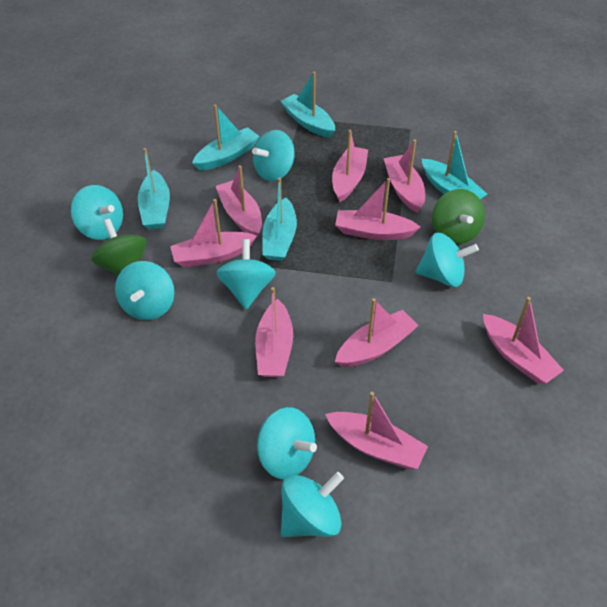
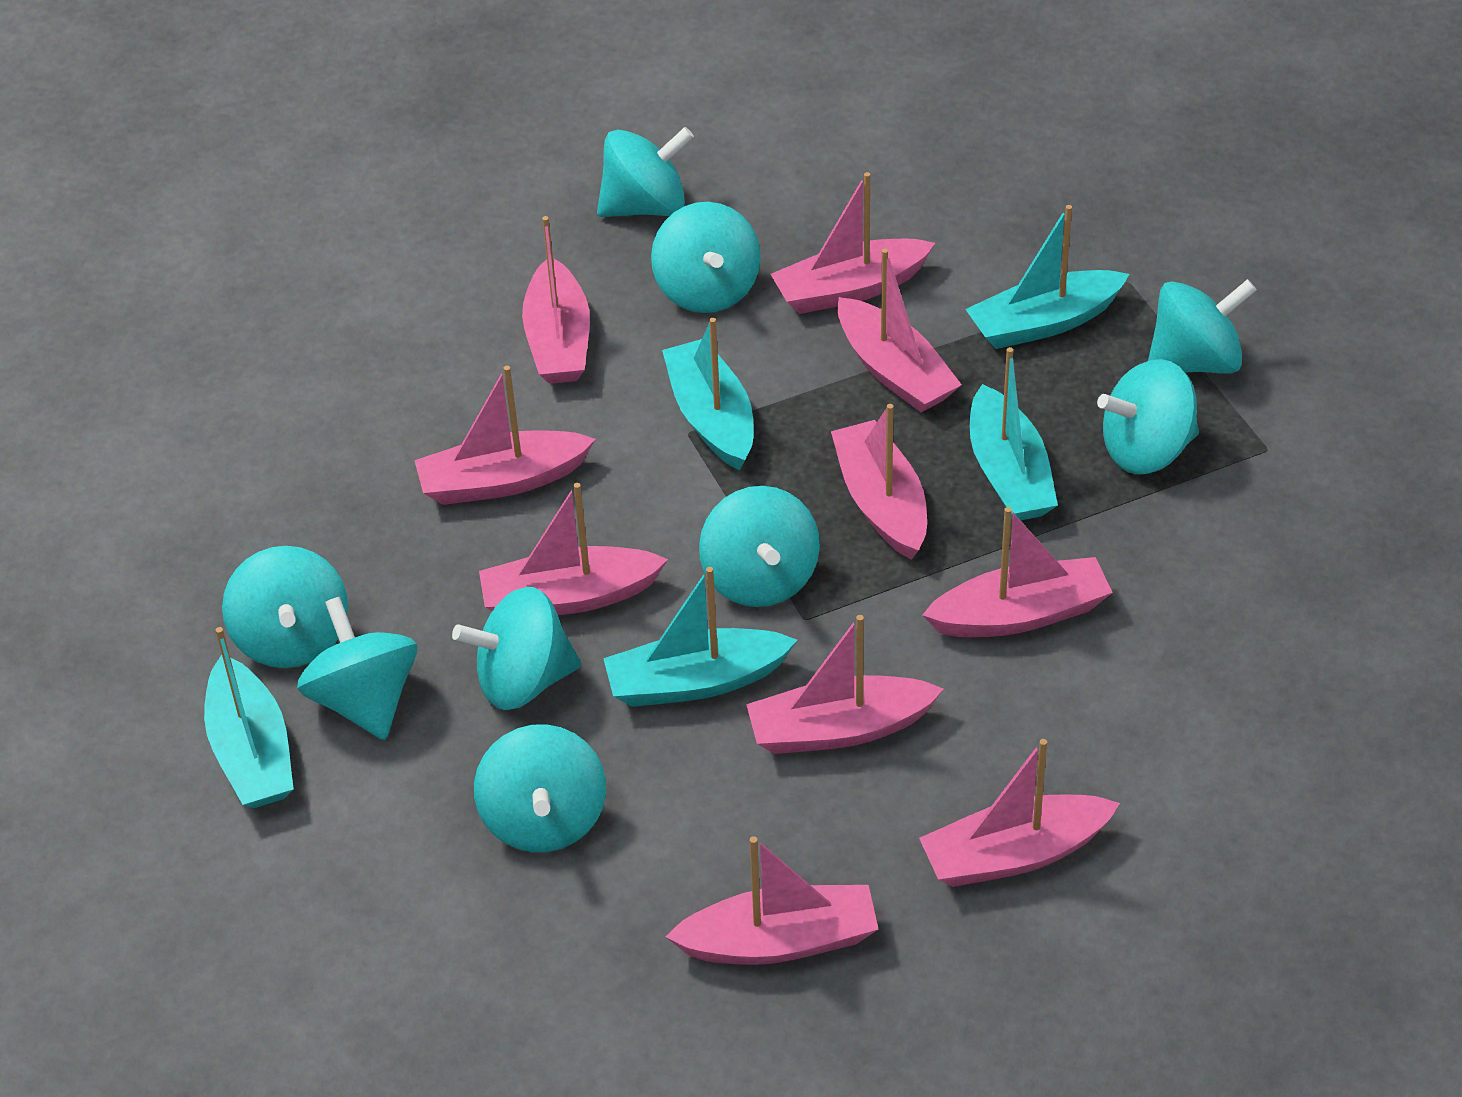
green spinning top: 2 -> 0
pink boat: 9 -> 10
turquoise spinning top: 7 -> 9

